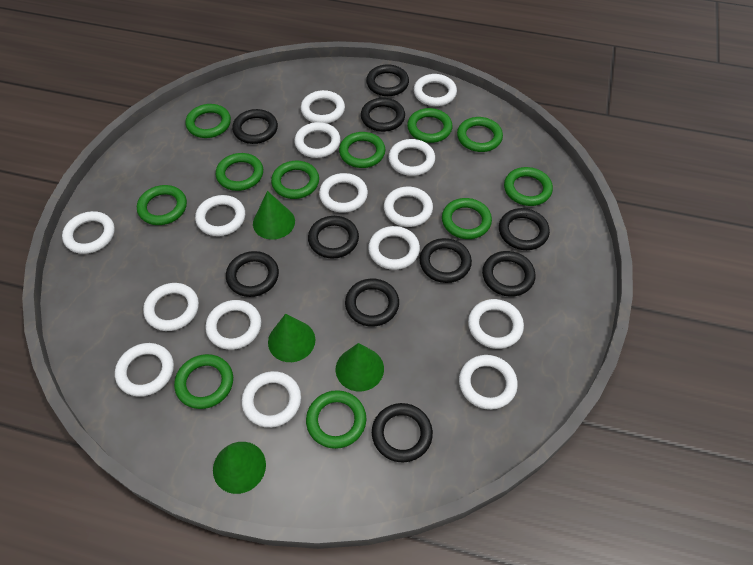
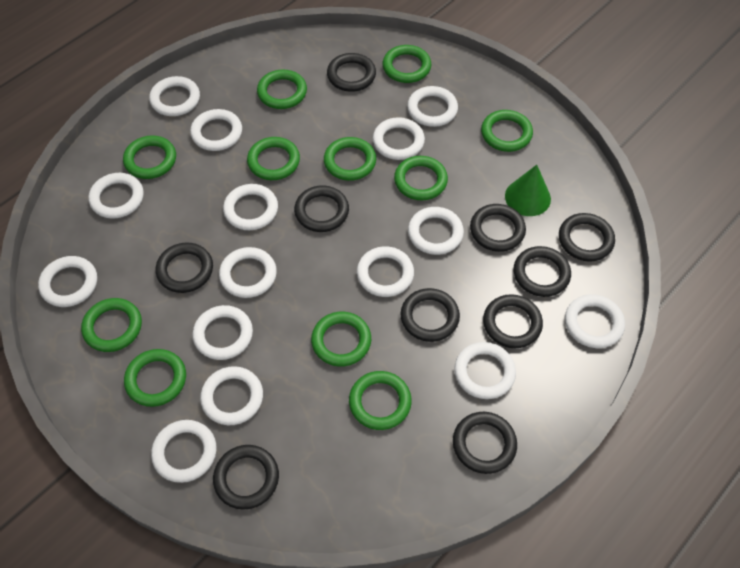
green cone: 4 -> 1

